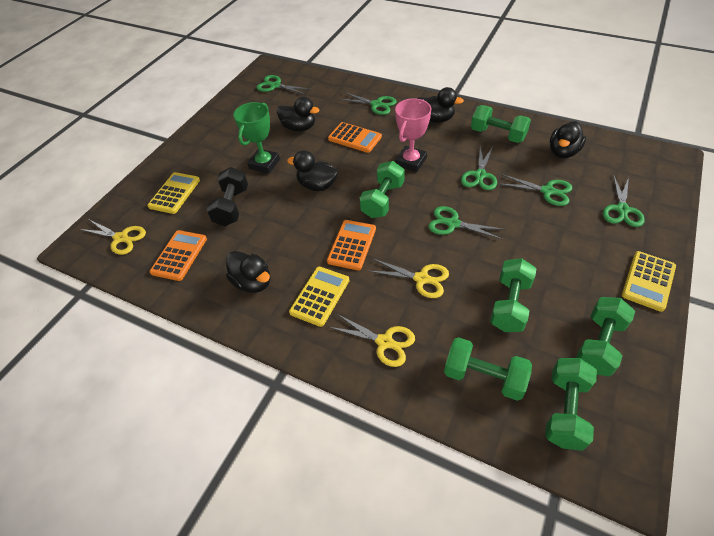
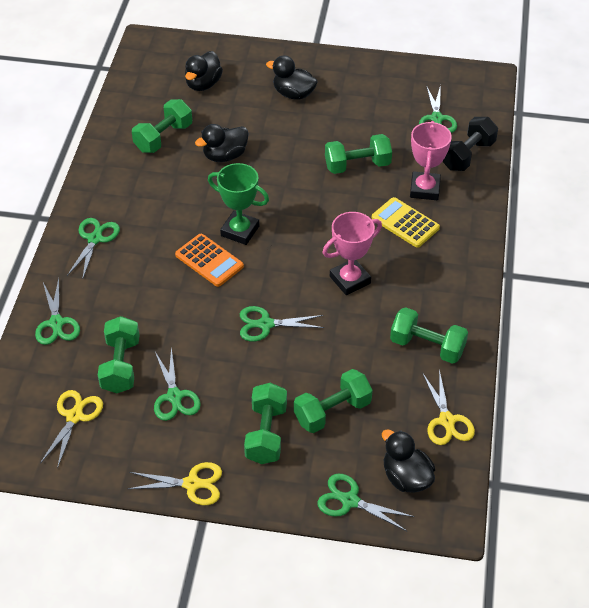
black duck: 5 -> 4
orange calculator: 3 -> 1
pink trophy: 1 -> 2
yellow calculator: 3 -> 1

